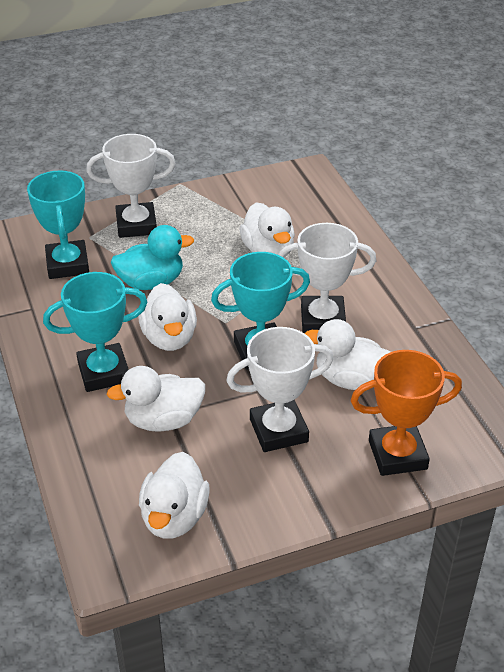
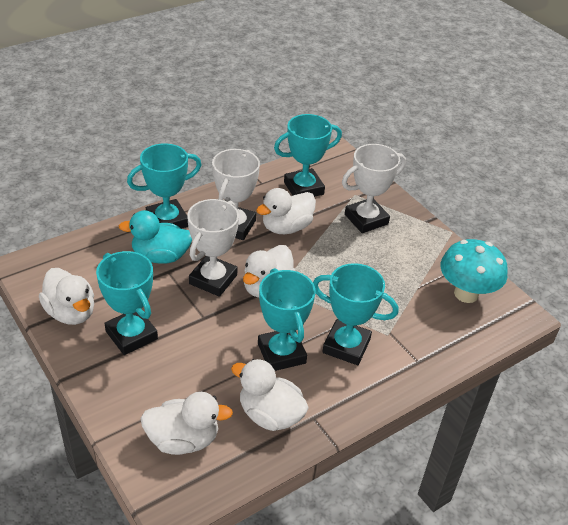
orange trophy: 1 -> 0
turquoise mushroom: 0 -> 1
turquoise trophy: 3 -> 5

